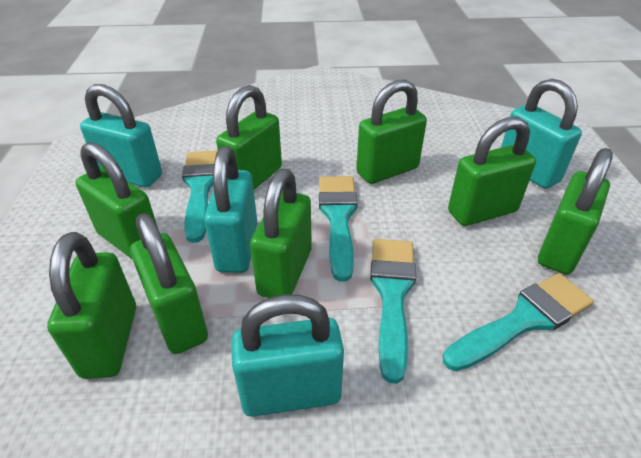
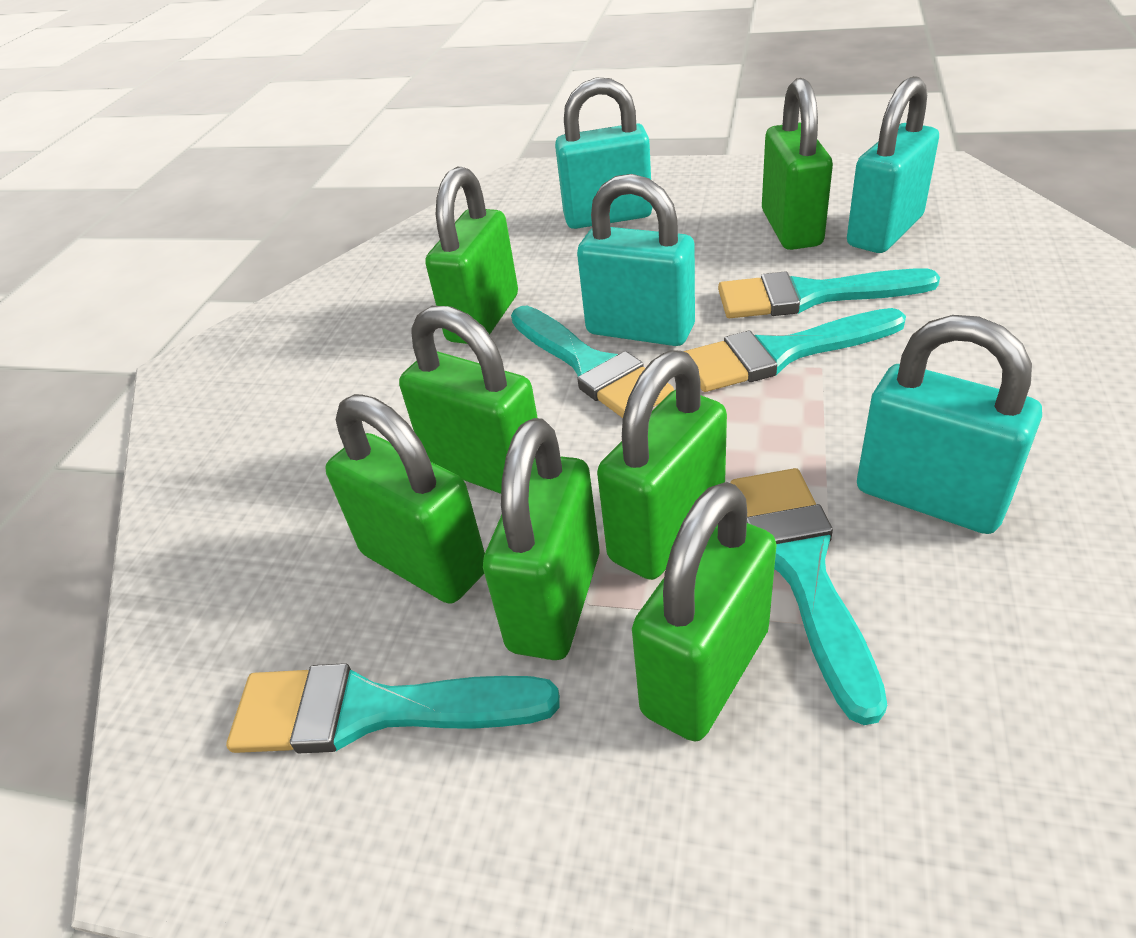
green padlock: 8 -> 7
turquoise brush: 4 -> 5

